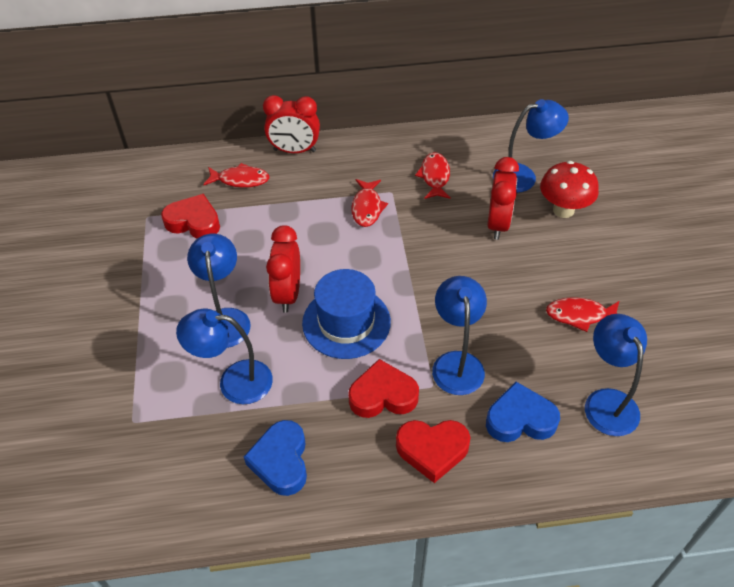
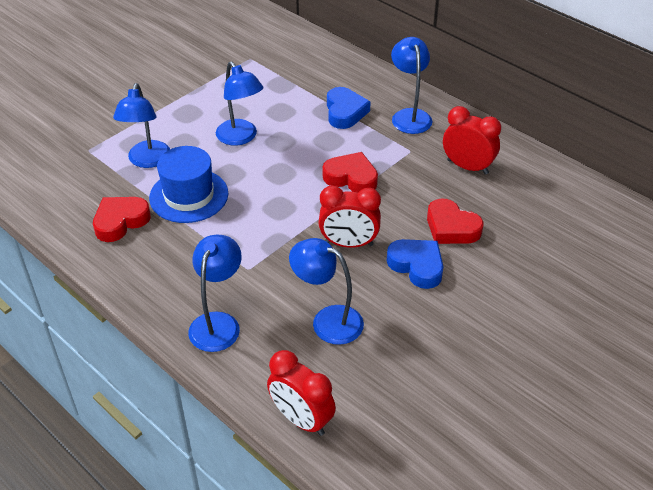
red fish: 4 -> 0
red mushroom: 1 -> 0

